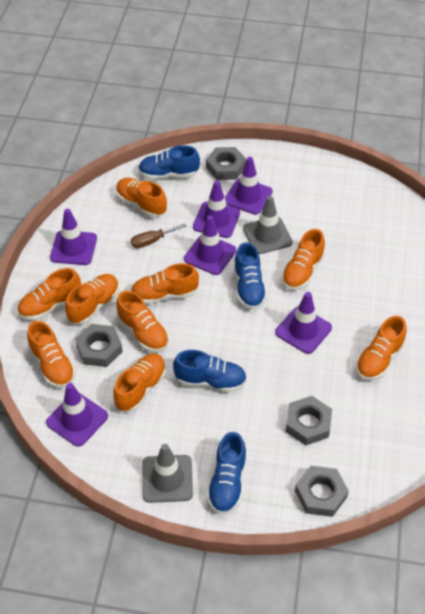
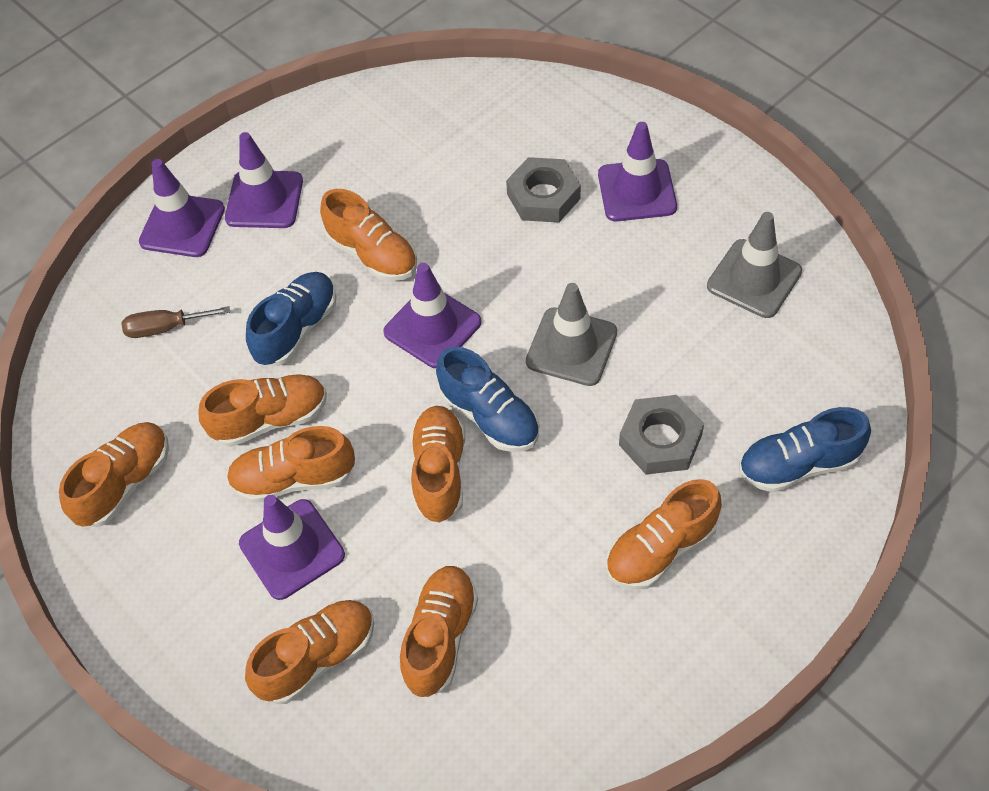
blue shoe: 4 -> 3
grey nut: 4 -> 2
orange shoe: 9 -> 8
purple traffic cone: 6 -> 5

